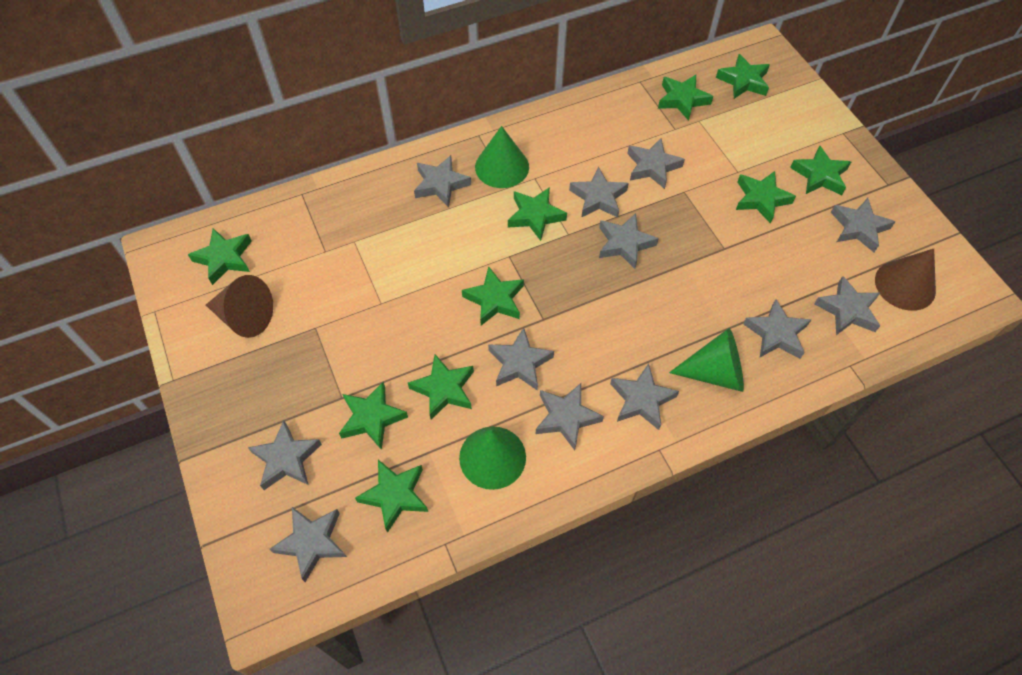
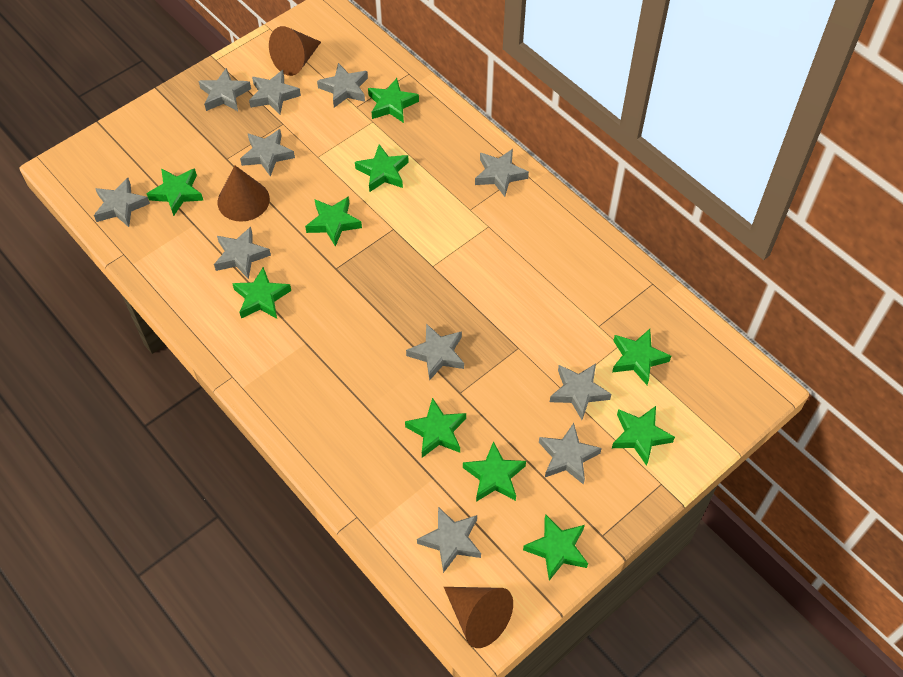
brown cone: 2 -> 3
green cone: 3 -> 0
grey star: 12 -> 11

